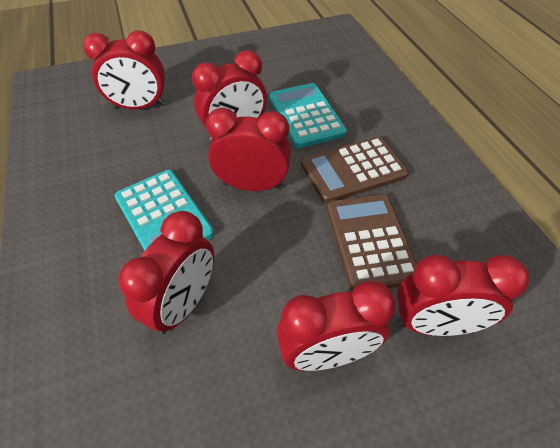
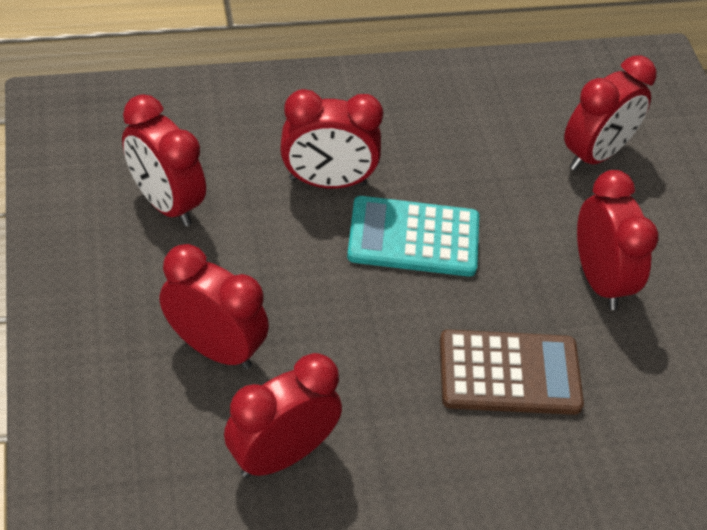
brown calculator: 2 -> 1
turquoise calculator: 2 -> 1

